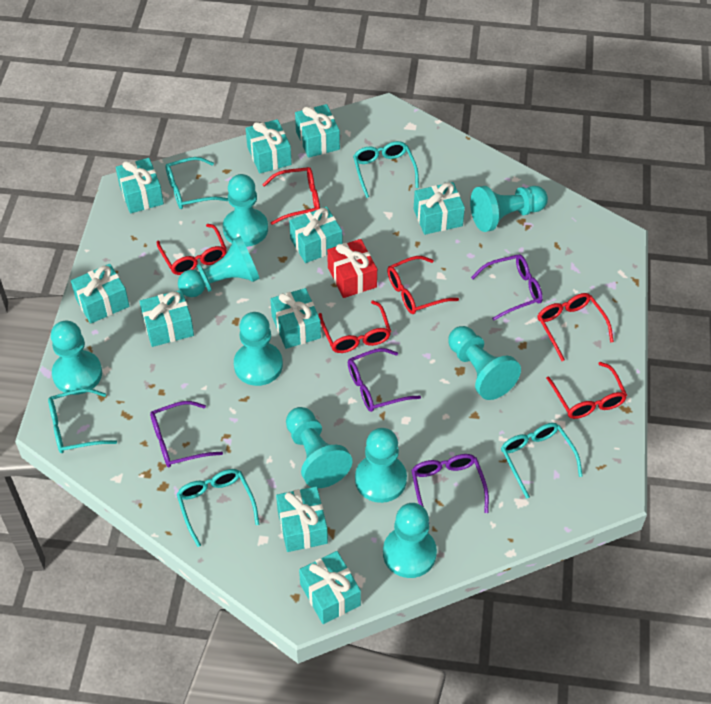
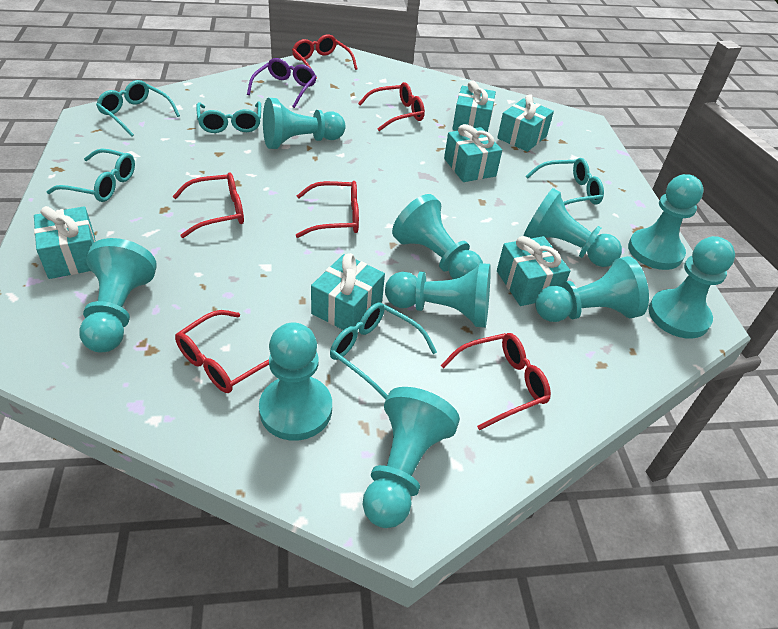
purple glasses: 4 -> 1
red gift: 1 -> 0
turquoise gift: 10 -> 6
turquoise pawn: 9 -> 10

